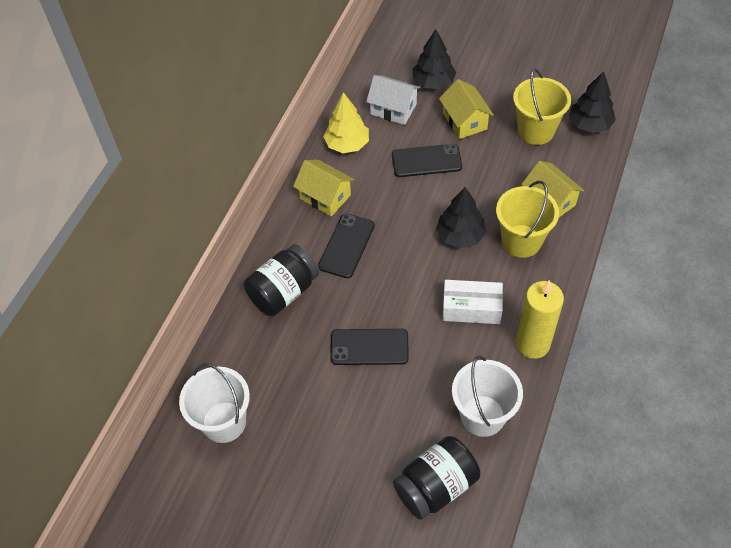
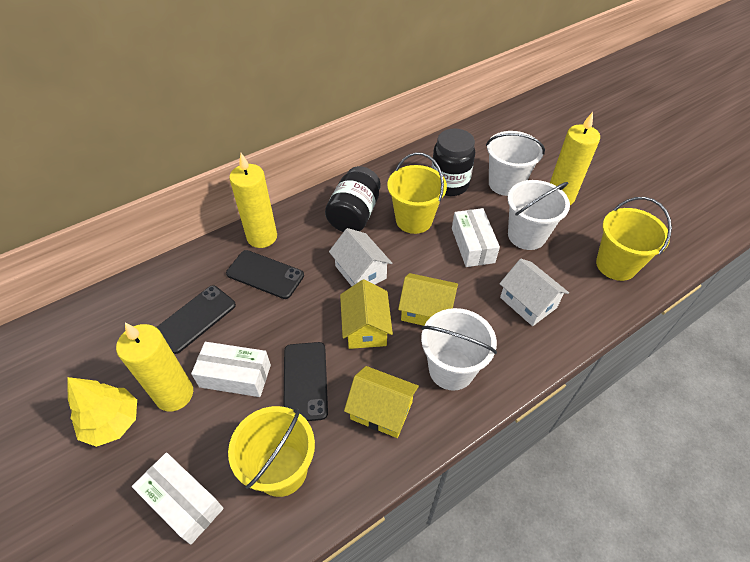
black tree: 3 -> 0
white box: 1 -> 3
white bucket: 2 -> 3
white house: 1 -> 2
yellow bucket: 2 -> 3
yellow candle: 1 -> 3

